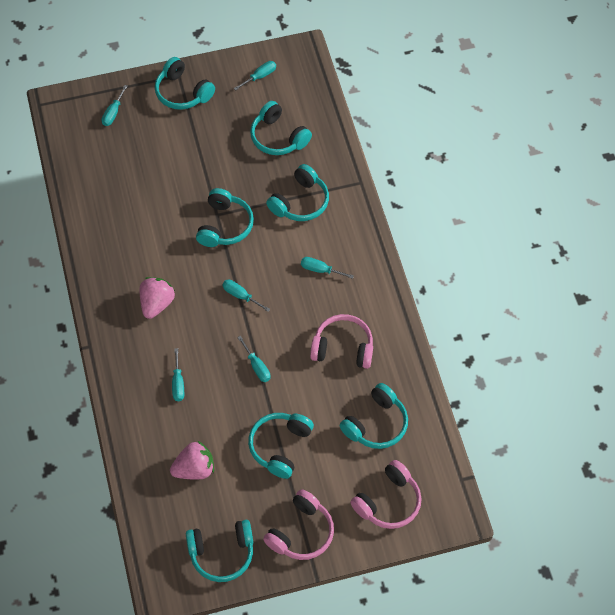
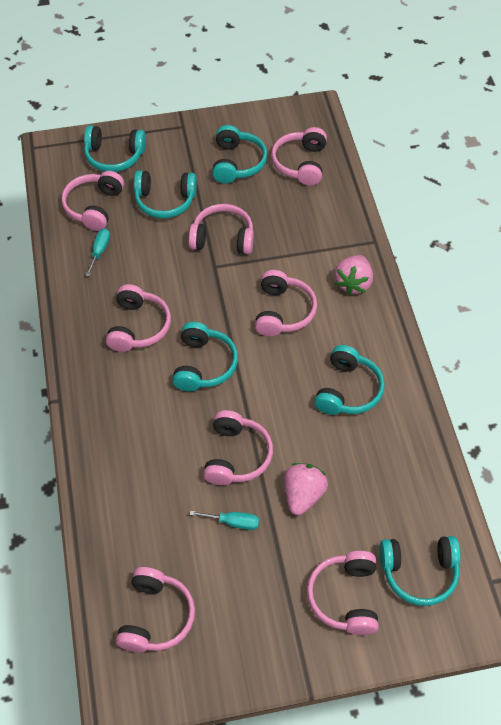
pink headphones: 3 -> 8
turquoise headphones: 7 -> 6
turquoise screwdriver: 6 -> 2

